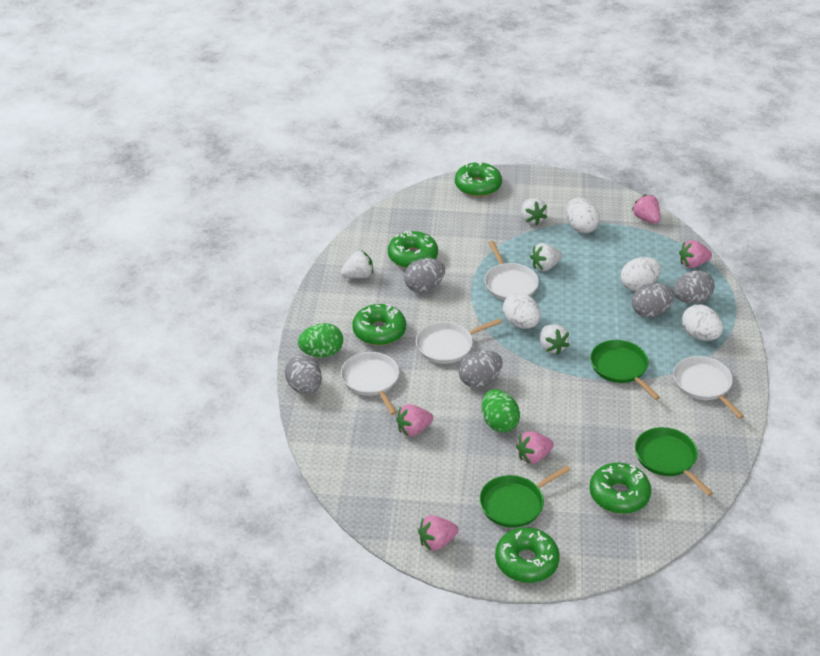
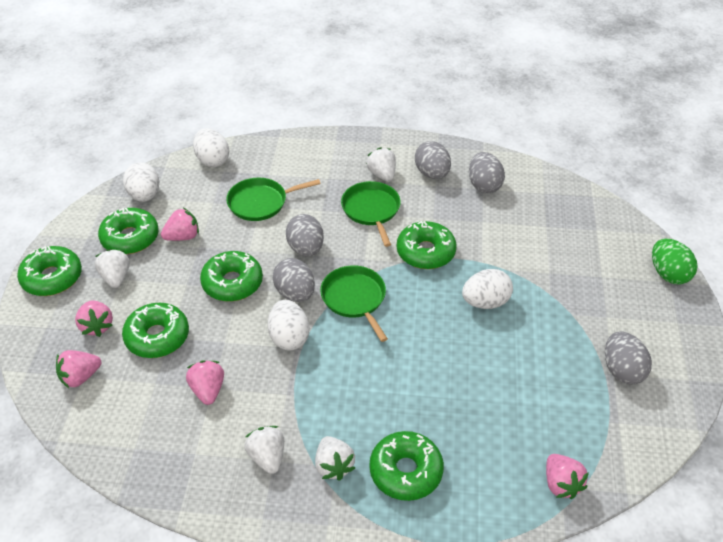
green donut: 5 -> 6
green egg: 2 -> 1
white pan: 4 -> 0

